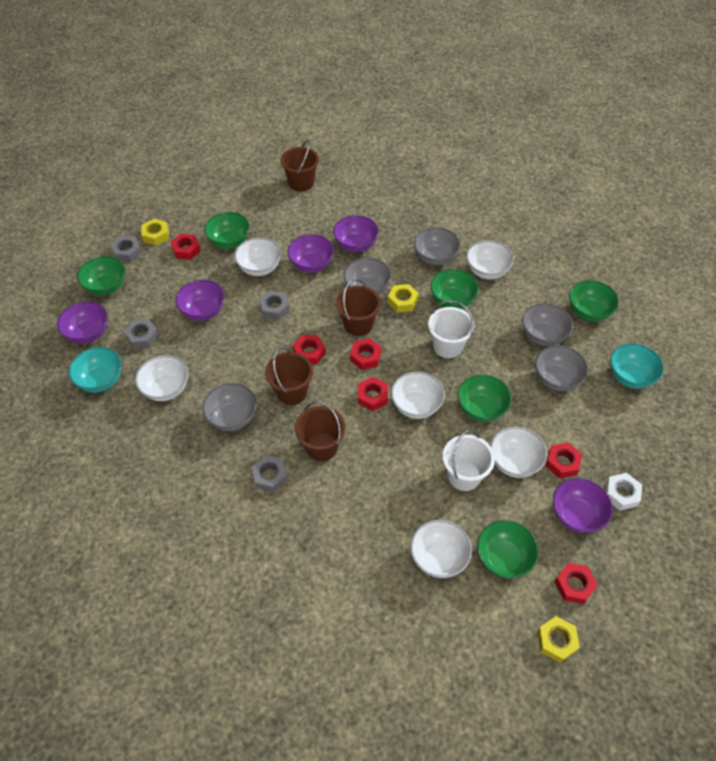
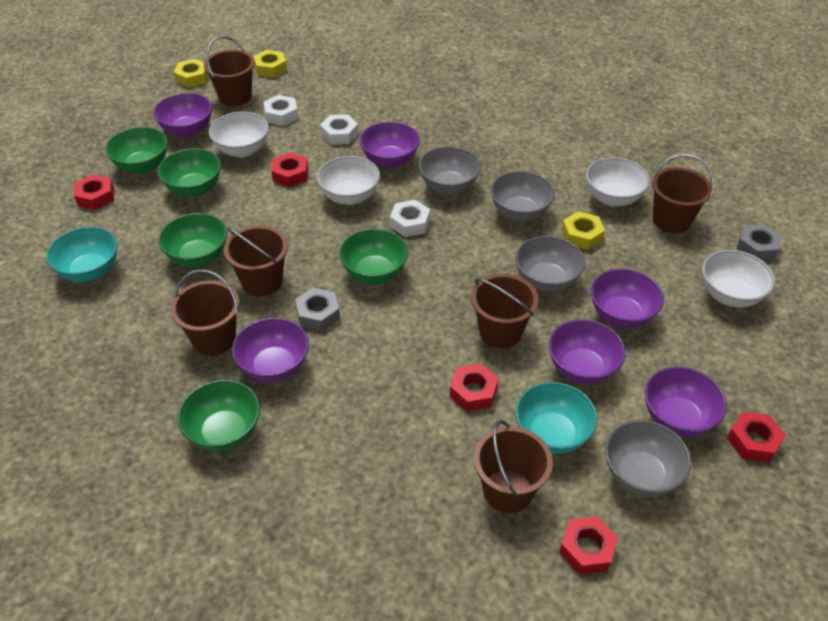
brown bucket: 4 -> 6
green bowl: 6 -> 5
grey bowl: 5 -> 4
grey nut: 4 -> 2
purple bowl: 5 -> 6
red nut: 6 -> 5
white bowl: 6 -> 4
white bucket: 2 -> 0
white nut: 1 -> 3

